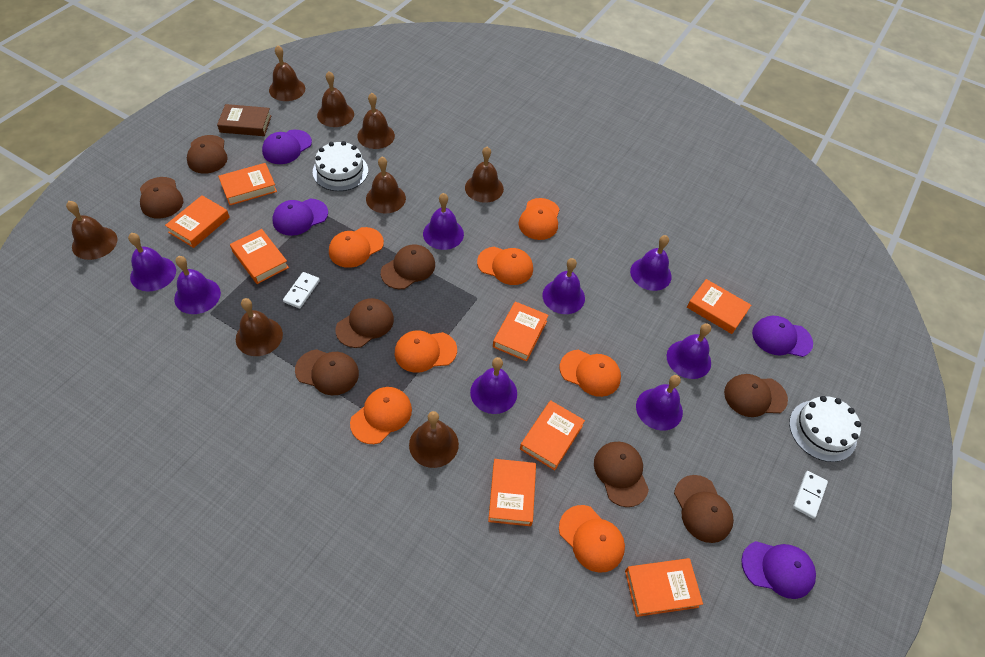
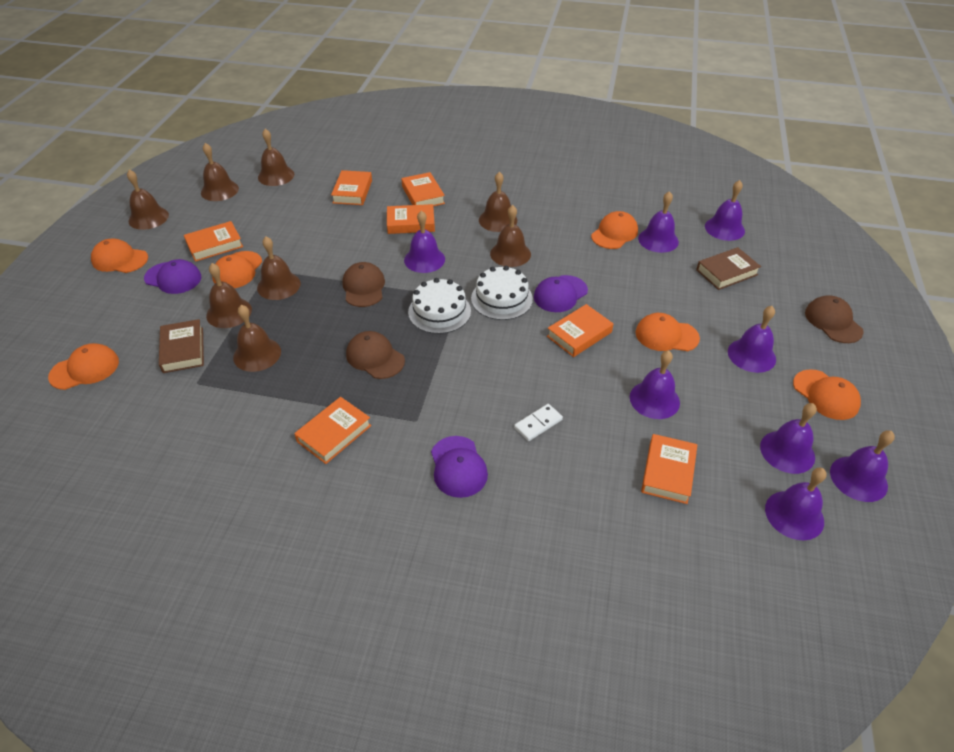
brown book: 1 -> 2
brown cap: 8 -> 3
orange book: 8 -> 7
orange cap: 7 -> 6
purple cap: 4 -> 3
white domino: 2 -> 1

